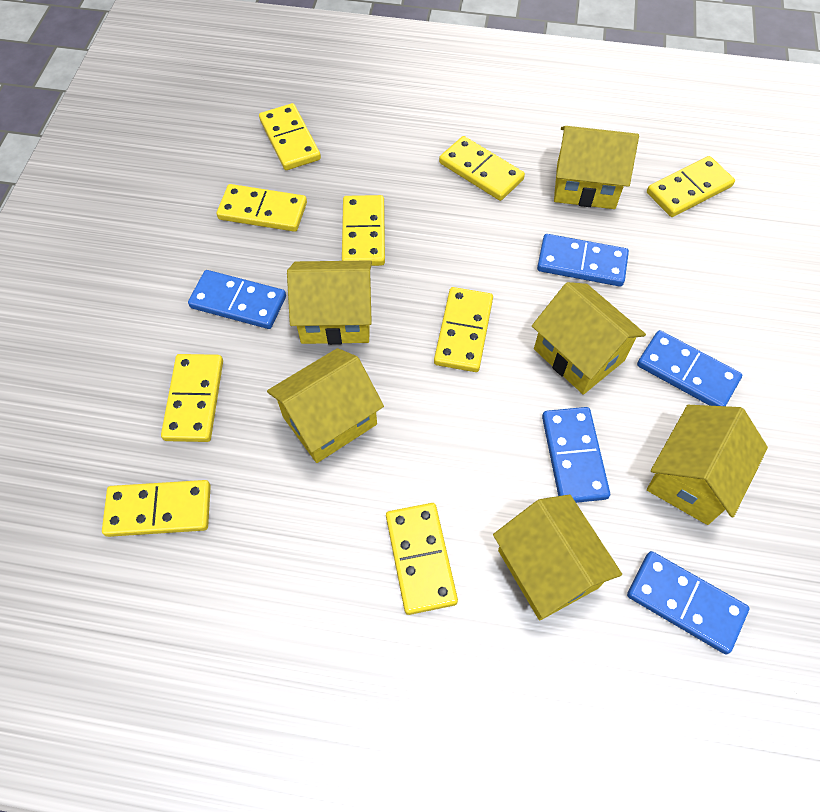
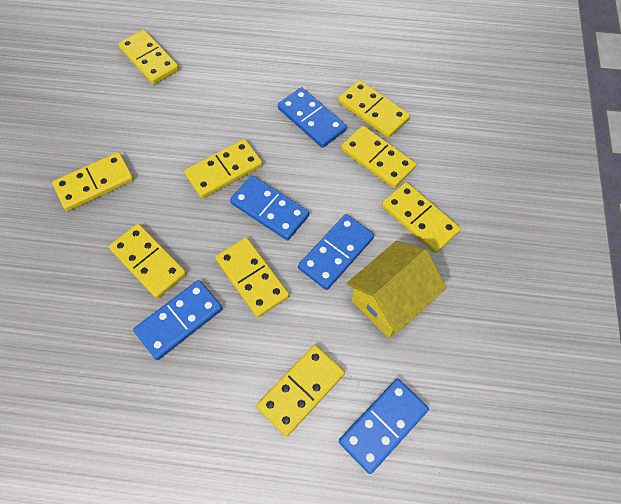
yellow house: 6 -> 1

